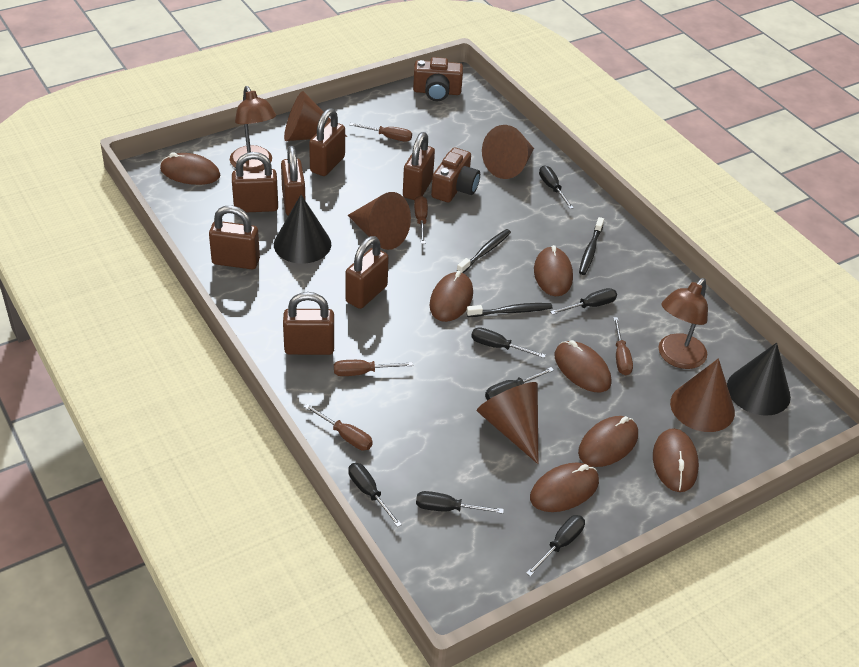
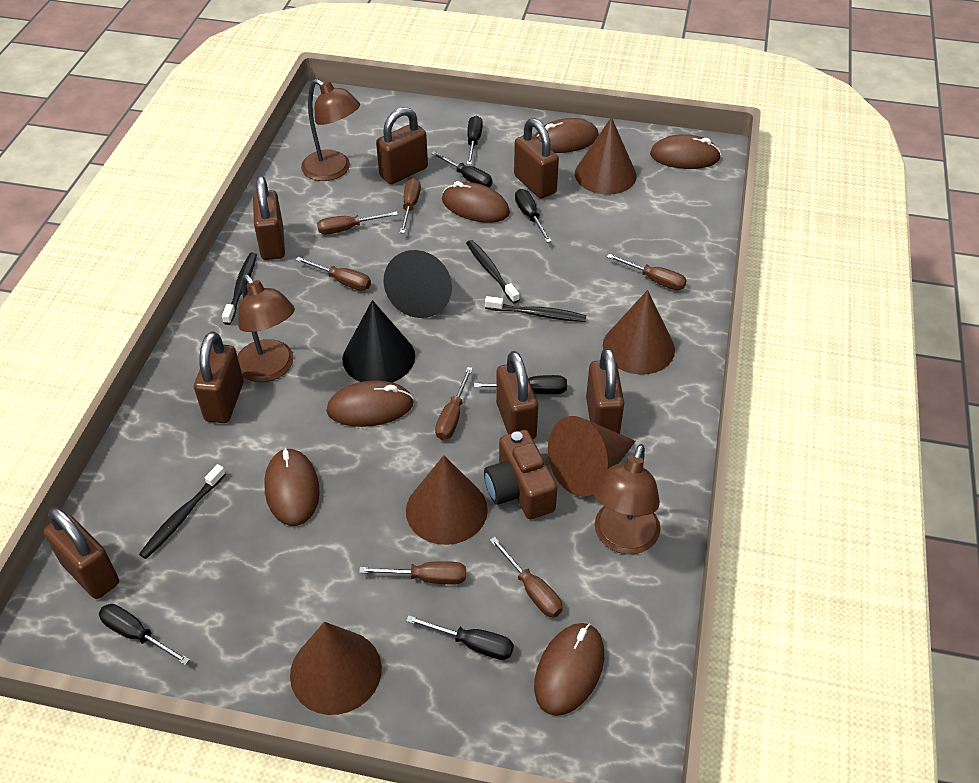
black screwdriver: 7 -> 6
black toothbrush: 3 -> 4
brown camera: 2 -> 1
brown lamp: 2 -> 3
brown mouse: 7 -> 6
brown screwdriver: 5 -> 7

